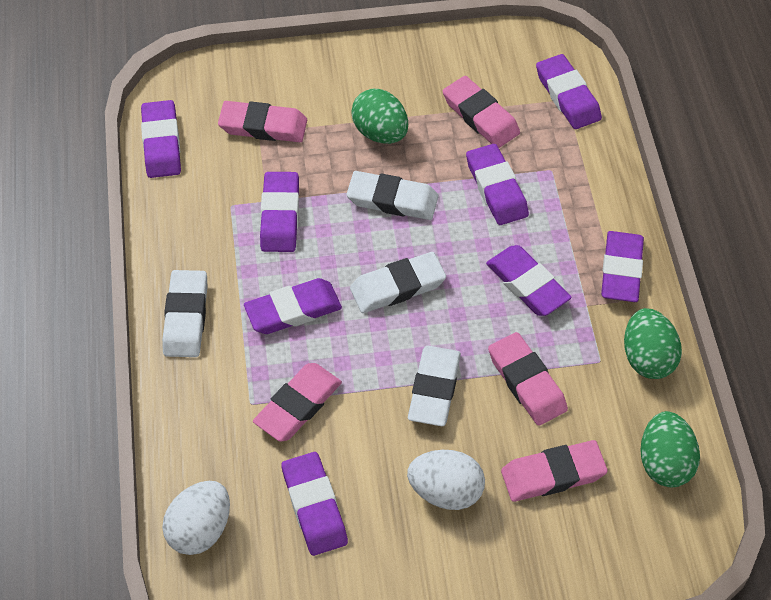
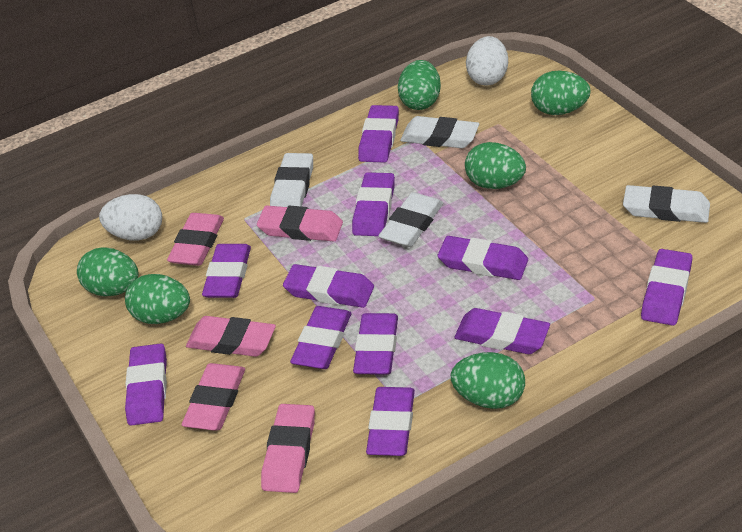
green egg: 3 -> 6
purple eraser: 8 -> 11

